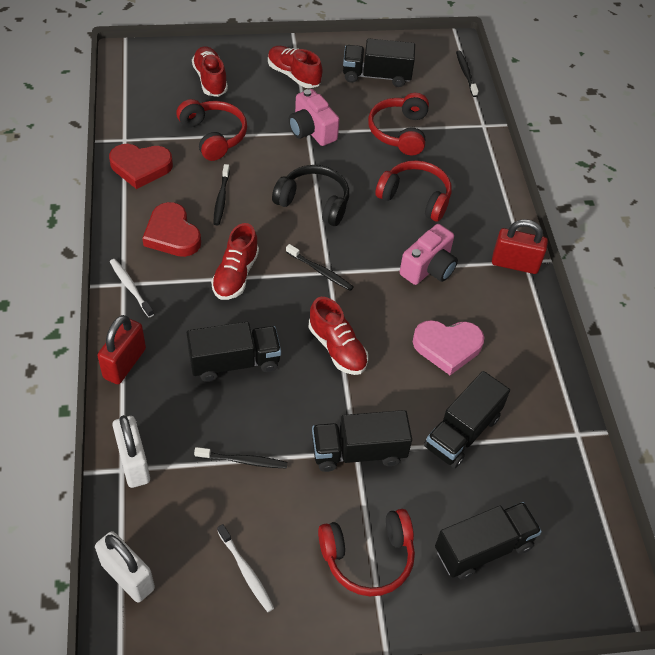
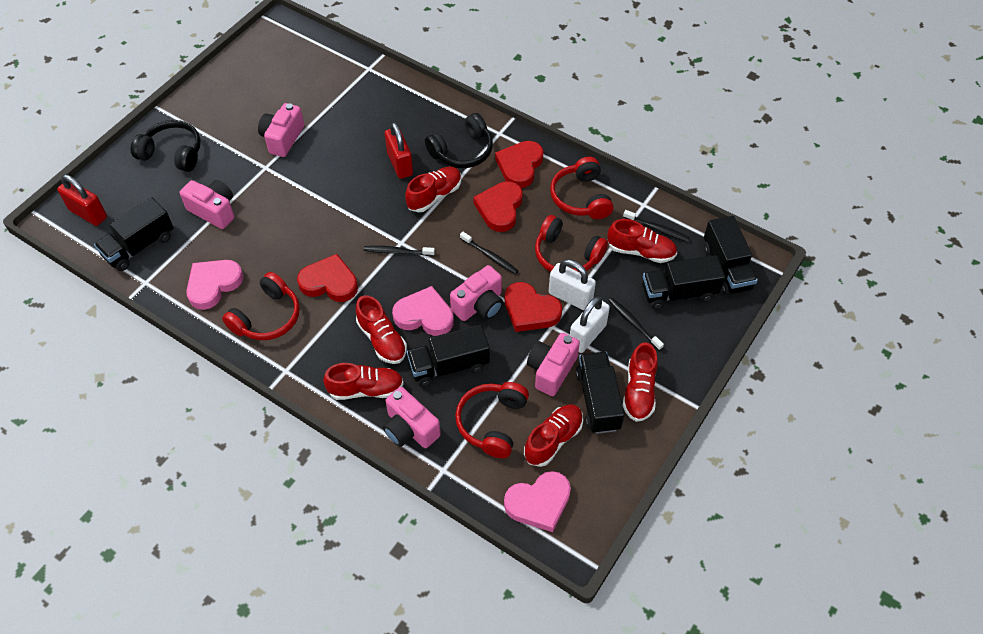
black headphones: 1 -> 2
pink camera: 2 -> 5
pink heart: 1 -> 3
red heart: 2 -> 4
red shoe: 4 -> 6
white toothbrush: 2 -> 0

